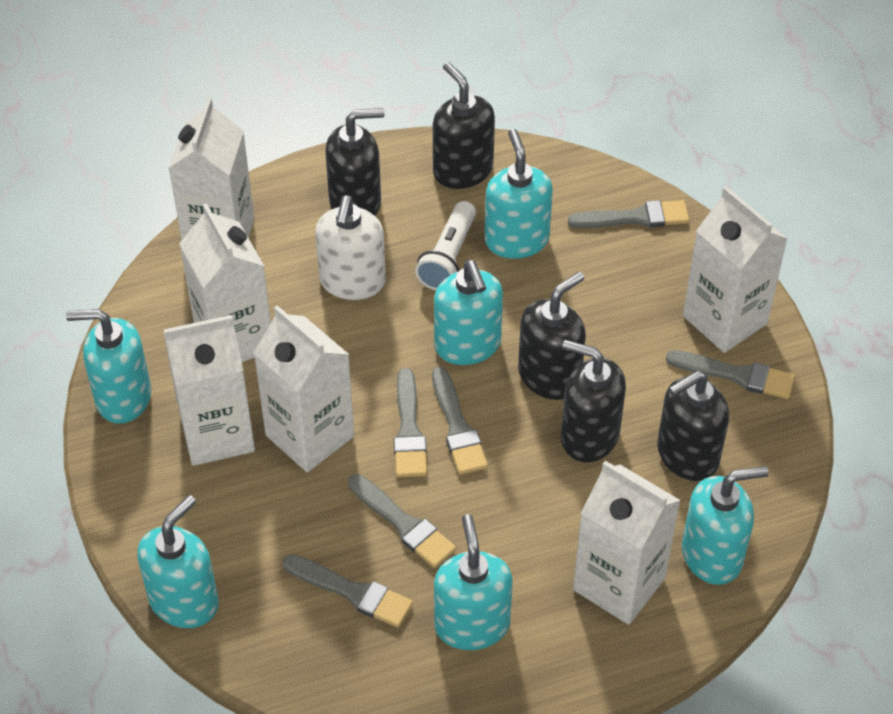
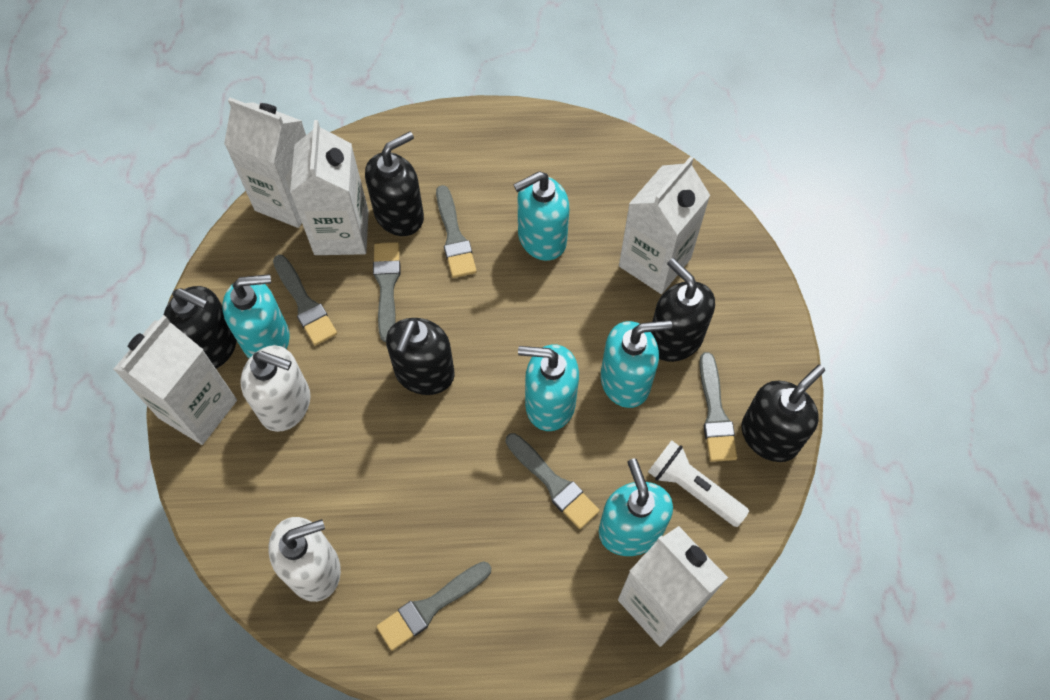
turquoise soap dispenser: 6 -> 5
white carton: 6 -> 5
white soap dispenser: 1 -> 2

